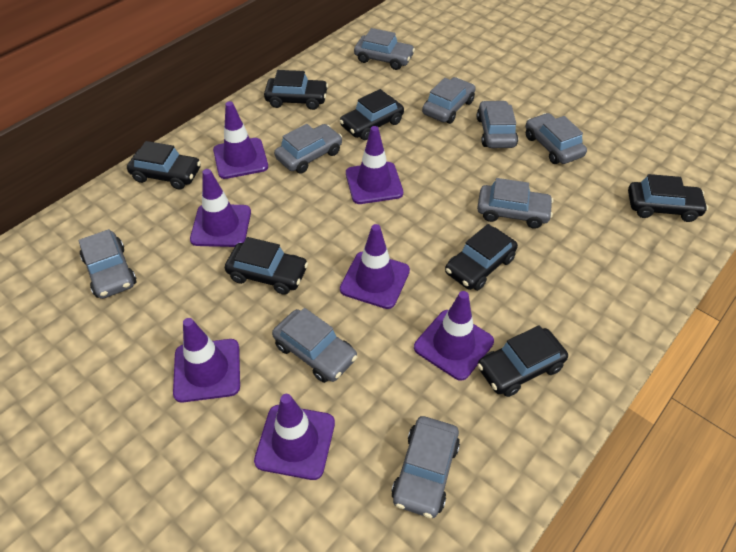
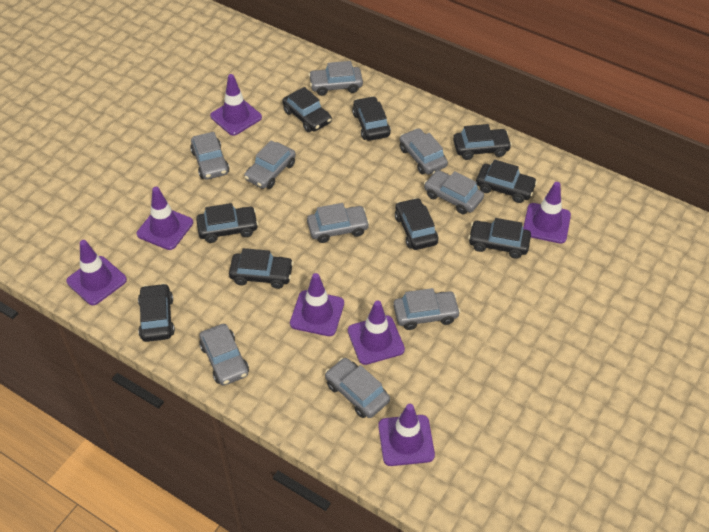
black car: 7 -> 9

